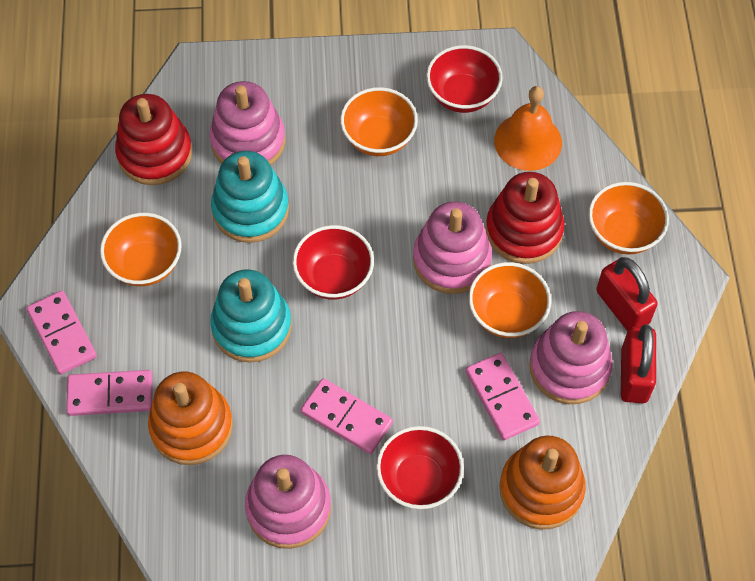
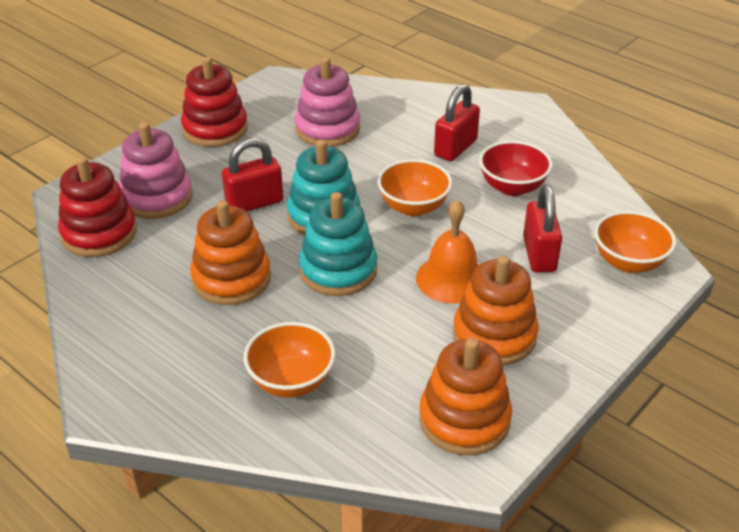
orange bowl: 4 -> 3
orange stacking toy: 2 -> 3
pink domino: 4 -> 0
pink stacking toy: 4 -> 2
red bowl: 3 -> 1
red padlock: 2 -> 3

